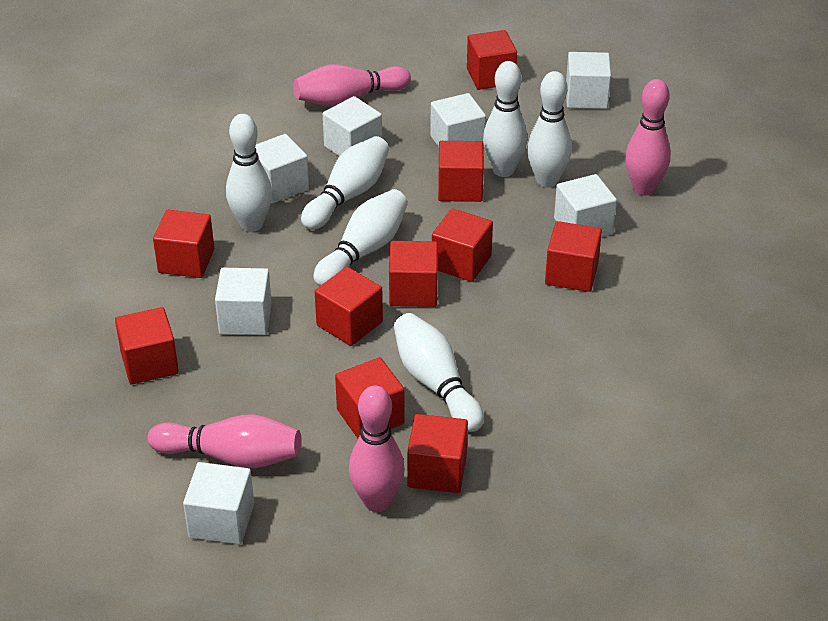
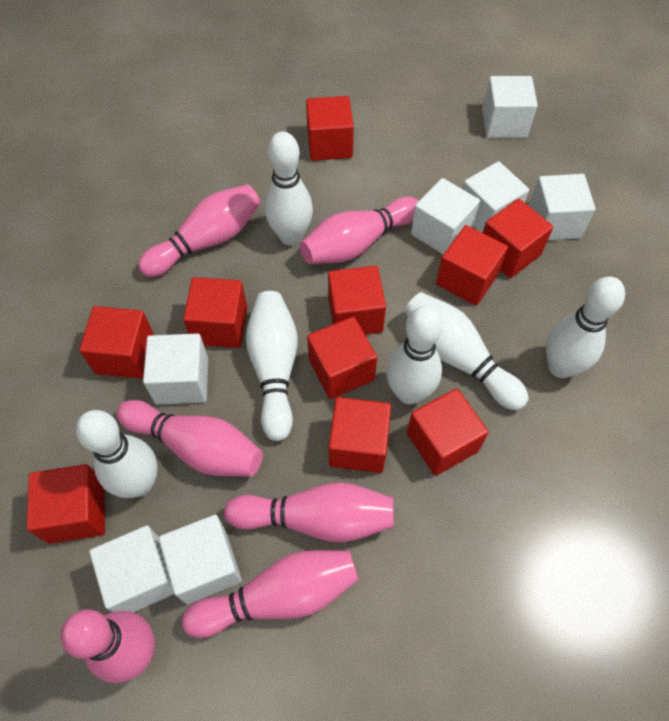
pink bowling pin: 4 -> 6

